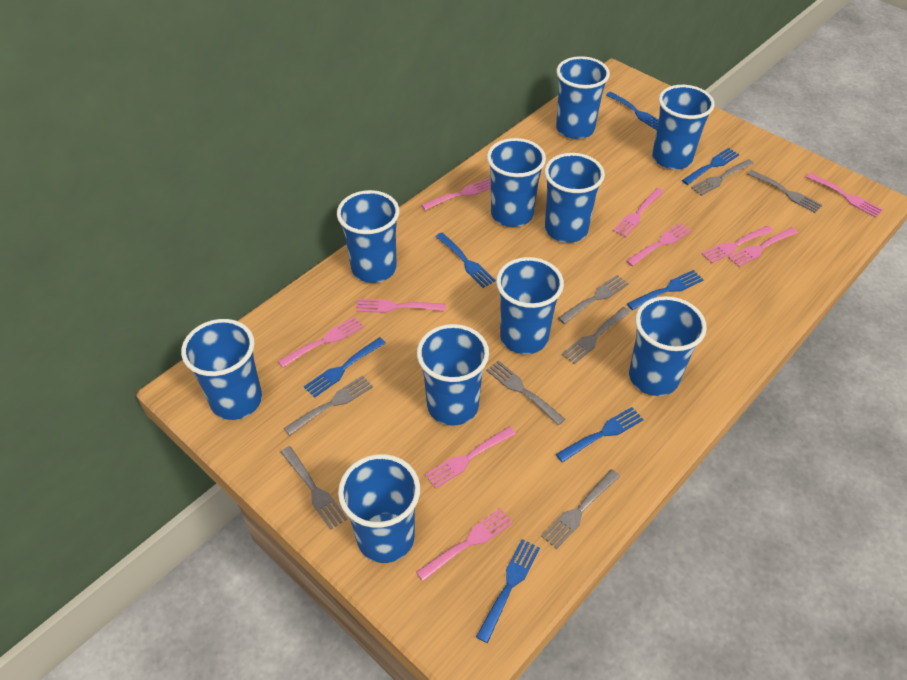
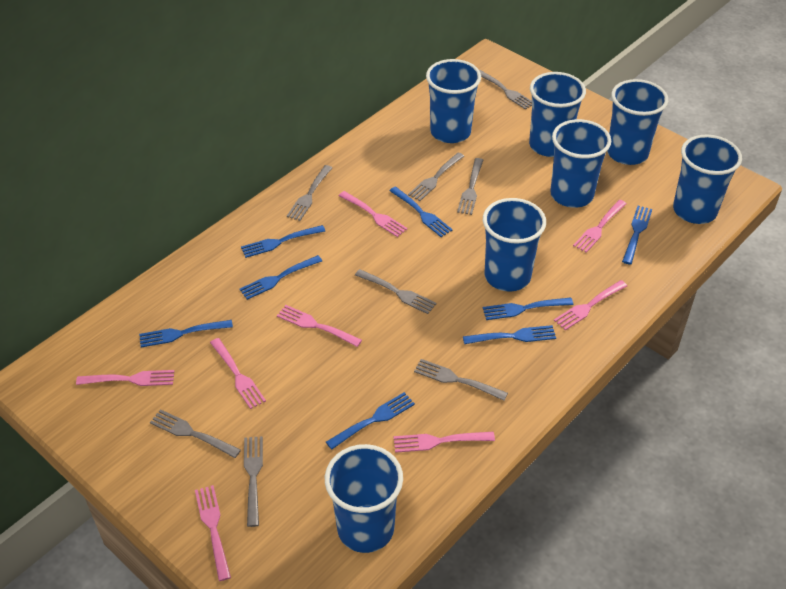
blue cup: 10 -> 7
blue fork: 7 -> 8
pink fork: 10 -> 8

